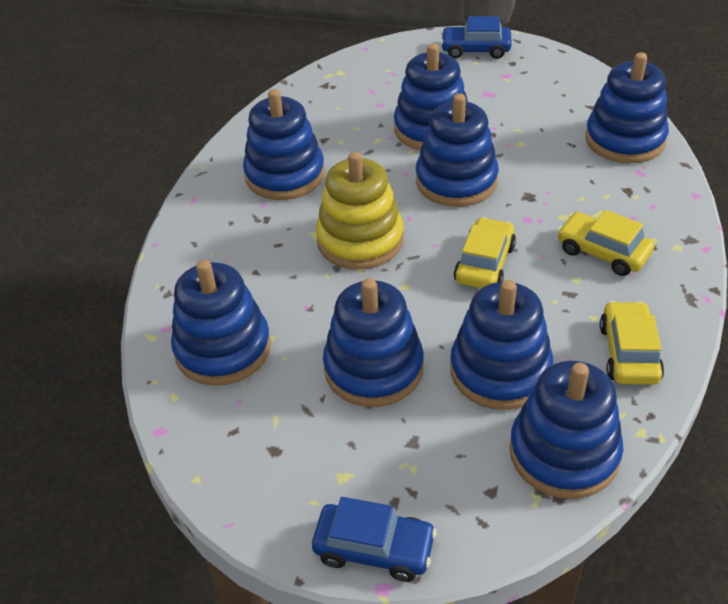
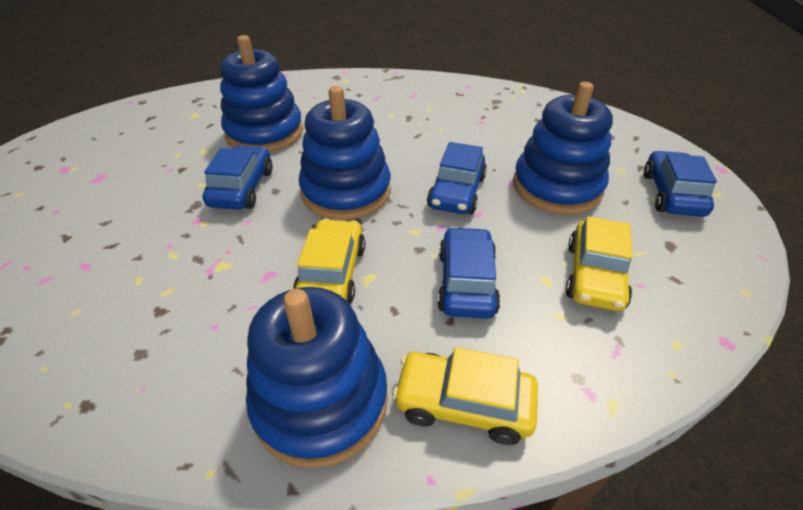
blue car: 2 -> 4
blue stacking toy: 8 -> 4
yellow stacking toy: 1 -> 0

